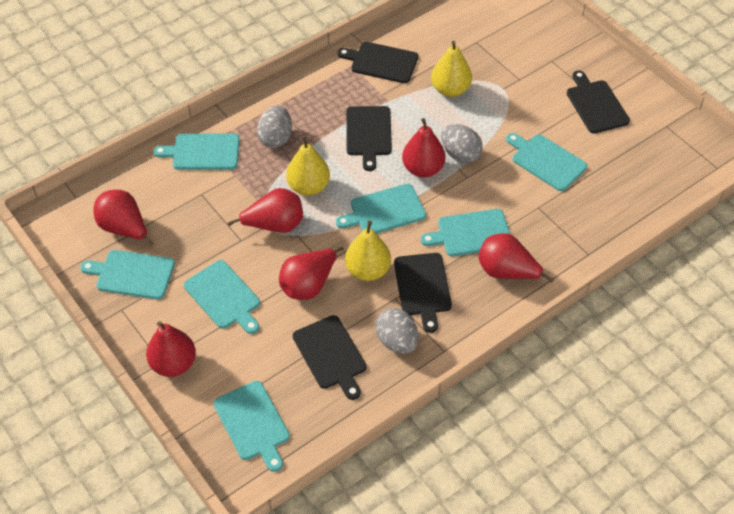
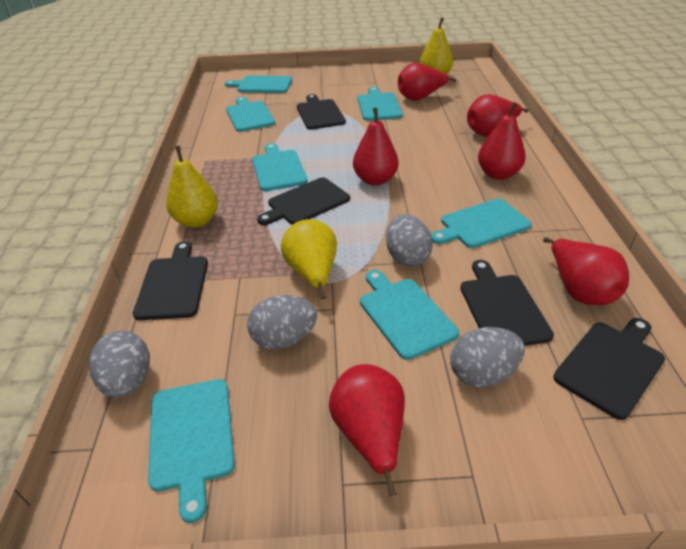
grey egg: 3 -> 4

